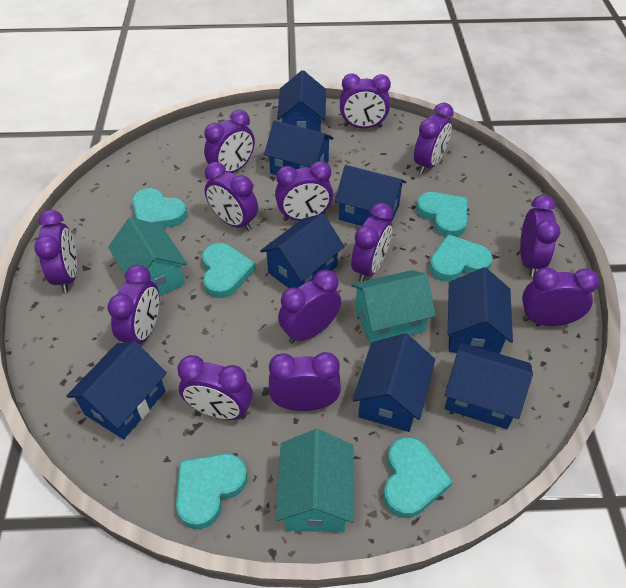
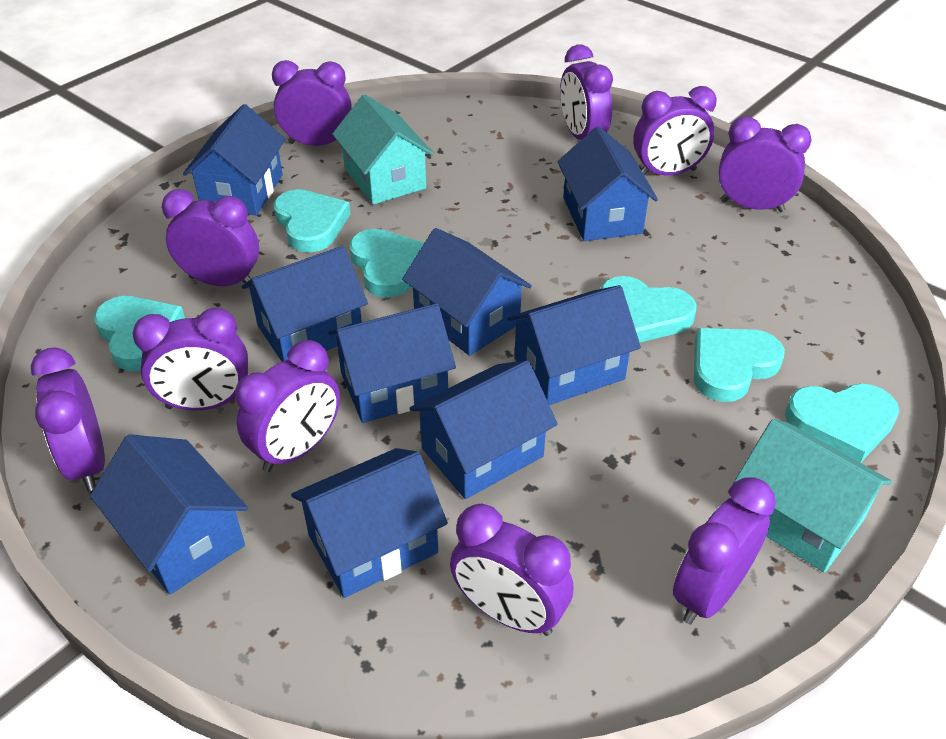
blue house: 8 -> 9
purple clock: 13 -> 10
turquoise house: 3 -> 2

